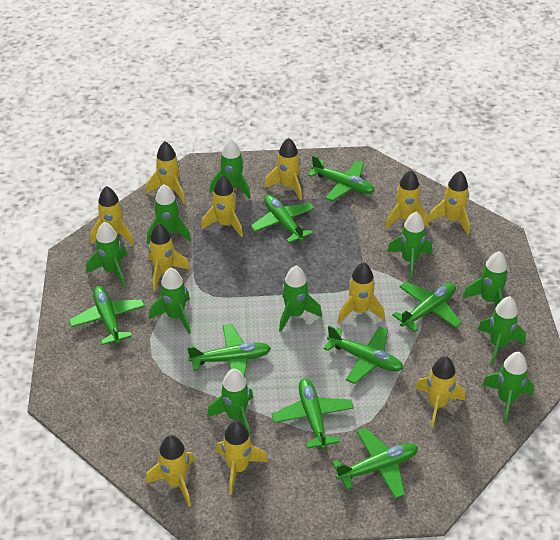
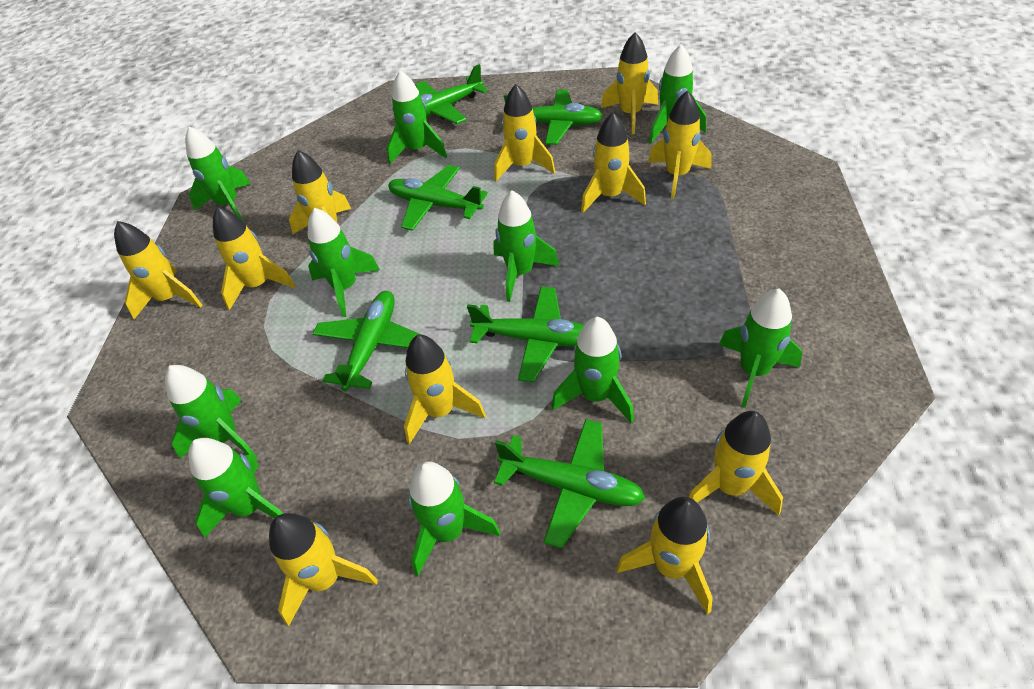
green plane: 8 -> 6

